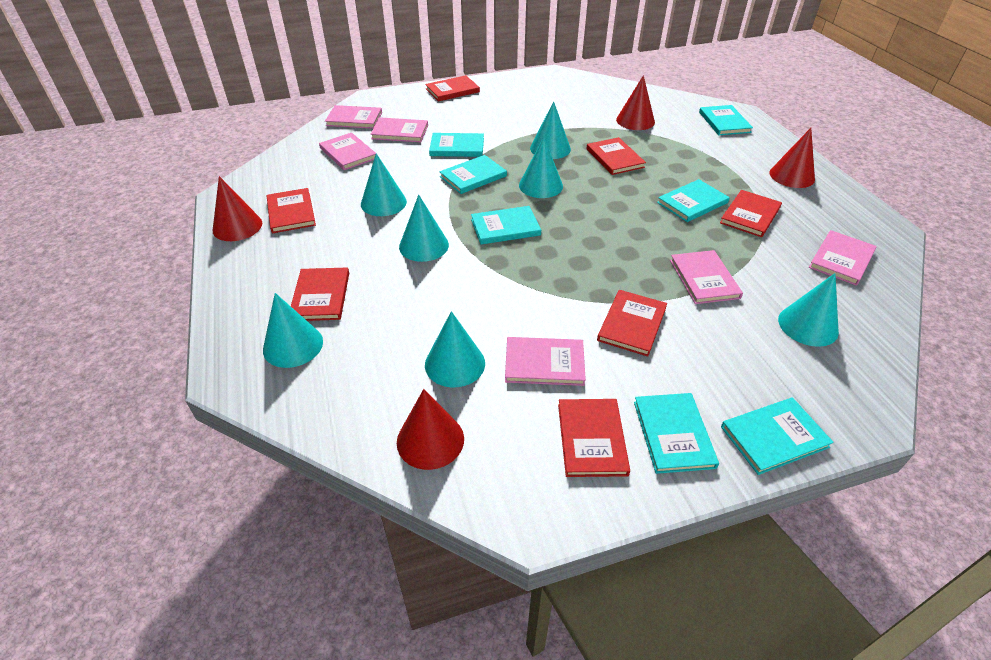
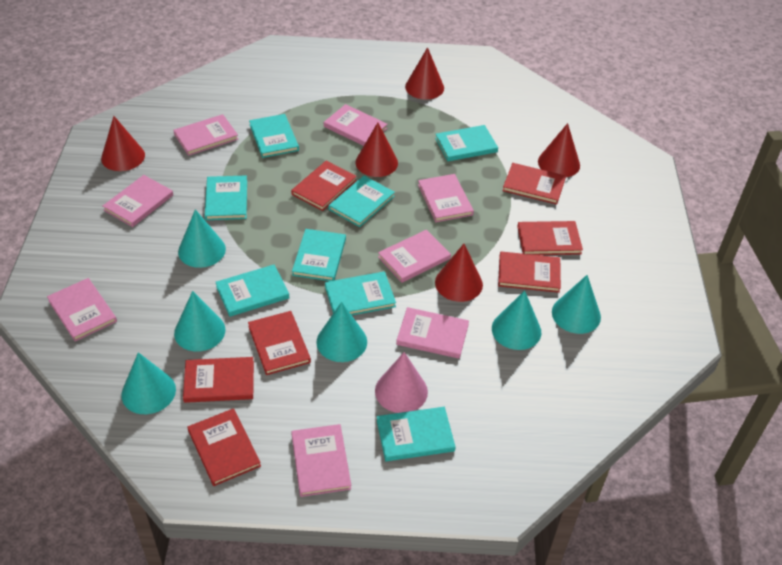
pink book: 6 -> 8
pink cone: 0 -> 1
red cone: 4 -> 5
turquoise book: 7 -> 8
turquoise cone: 7 -> 6

